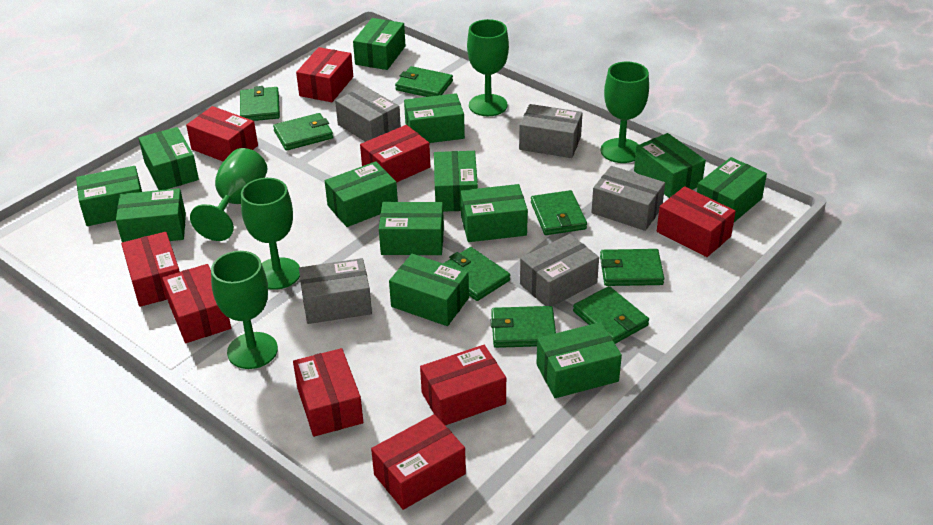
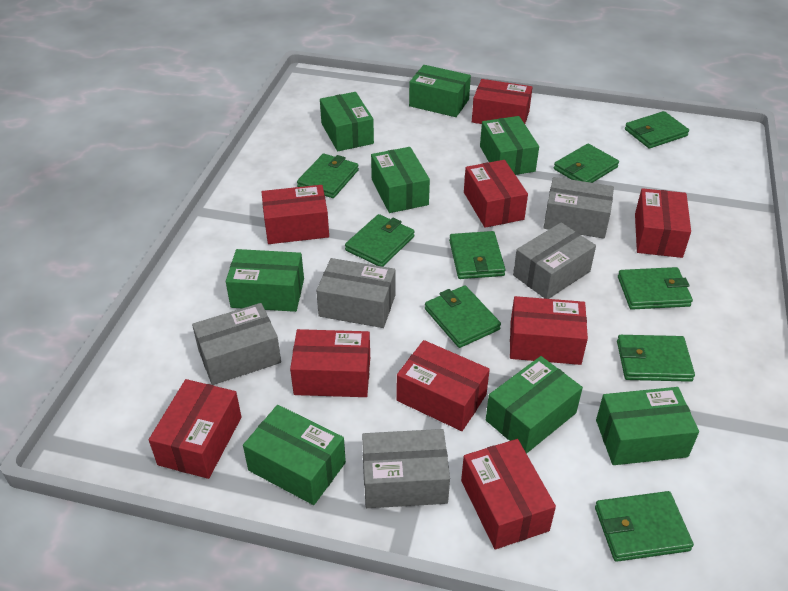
green box: 13 -> 8
green goblet: 5 -> 0
green wallet: 8 -> 9

